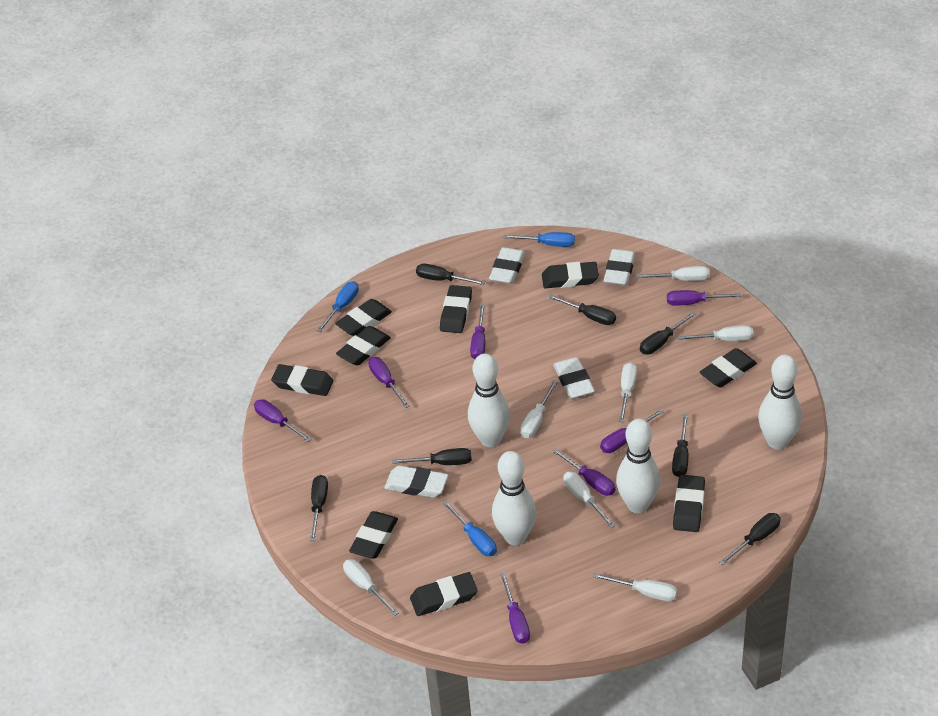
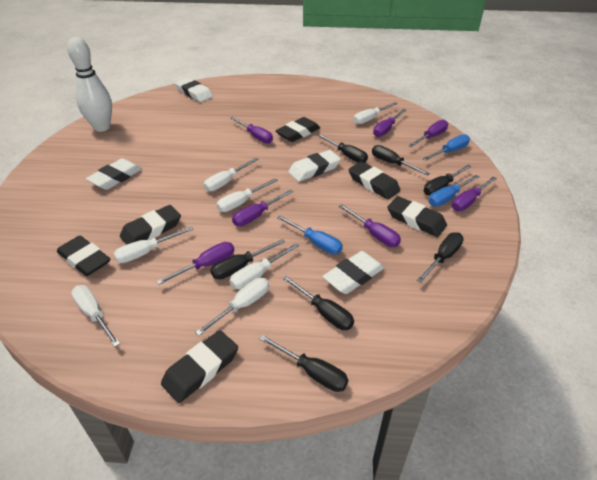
black eraser: 9 -> 6
white bowling pin: 4 -> 1

